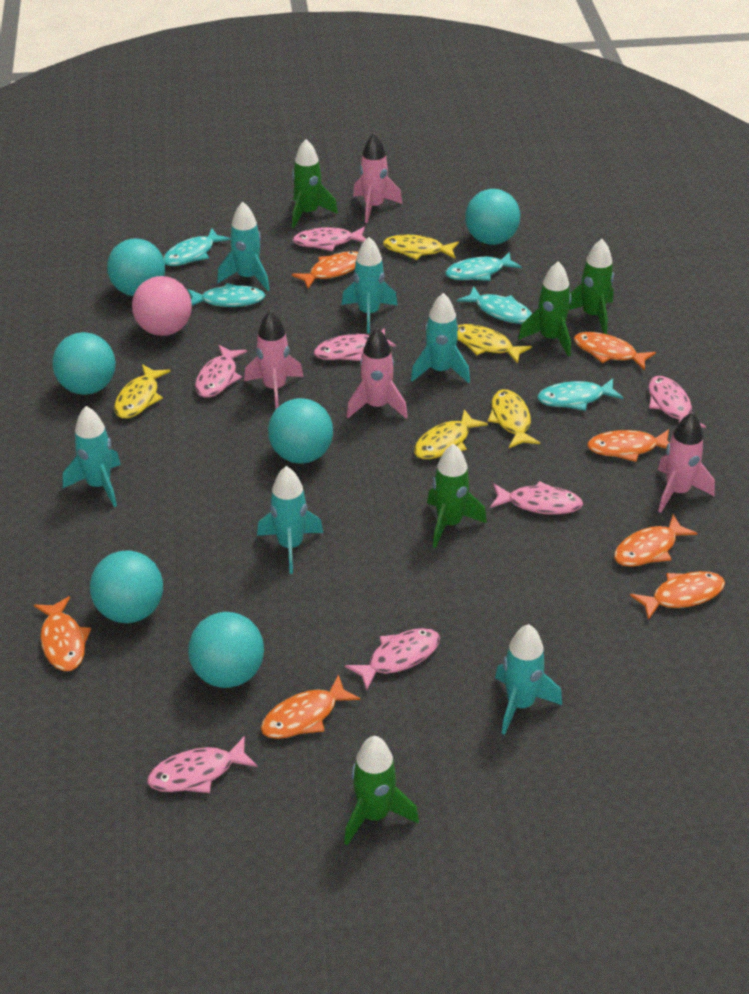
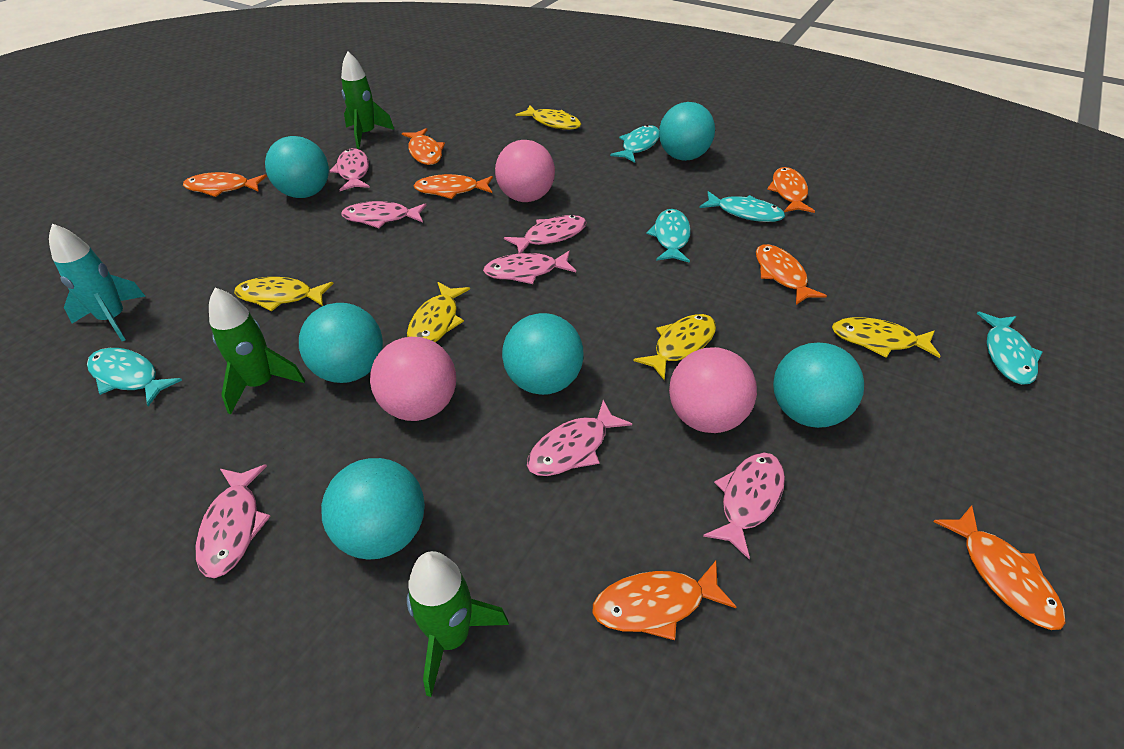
green rocket: 5 -> 3
pink ball: 1 -> 3
pink rocket: 4 -> 0
turquoise rocket: 6 -> 1

